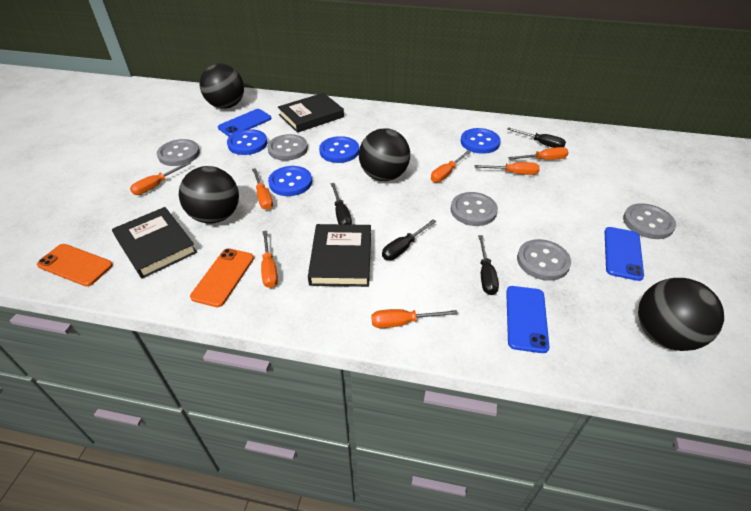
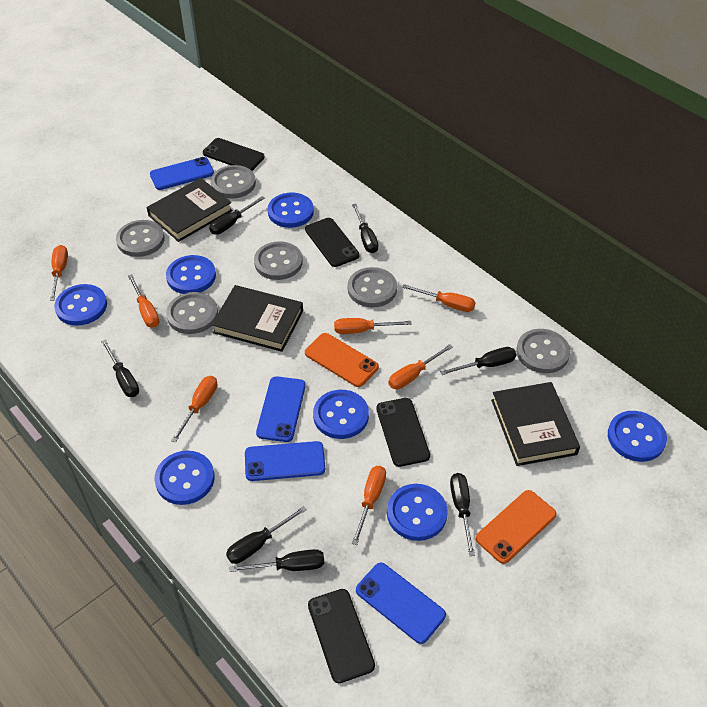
black ball: 4 -> 0
black phone: 0 -> 4
black screwdriver: 4 -> 7
blue button: 4 -> 7
blue phone: 3 -> 4
grey button: 5 -> 6

